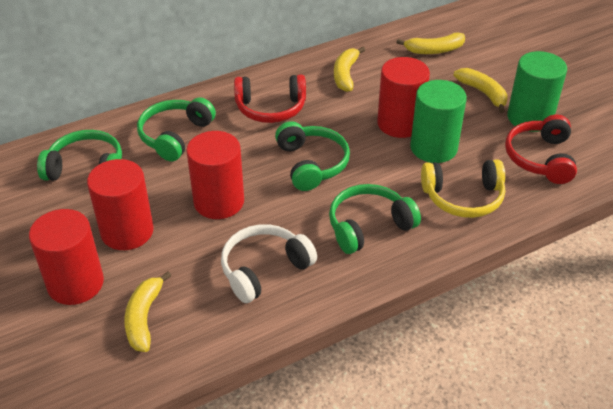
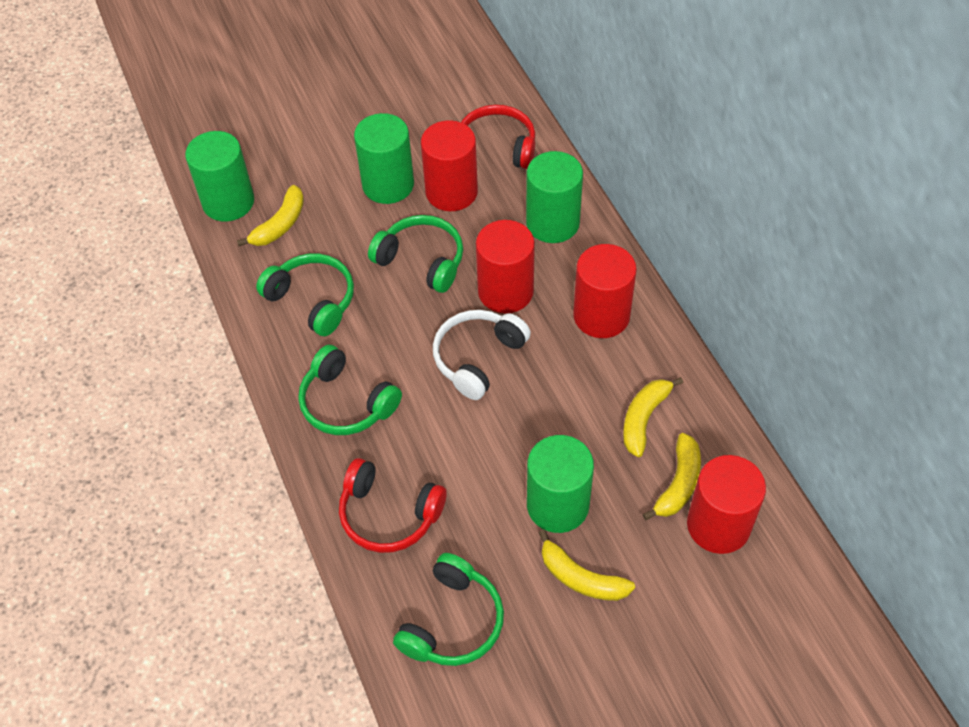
green cylinder: 2 -> 4
yellow headphones: 1 -> 0

